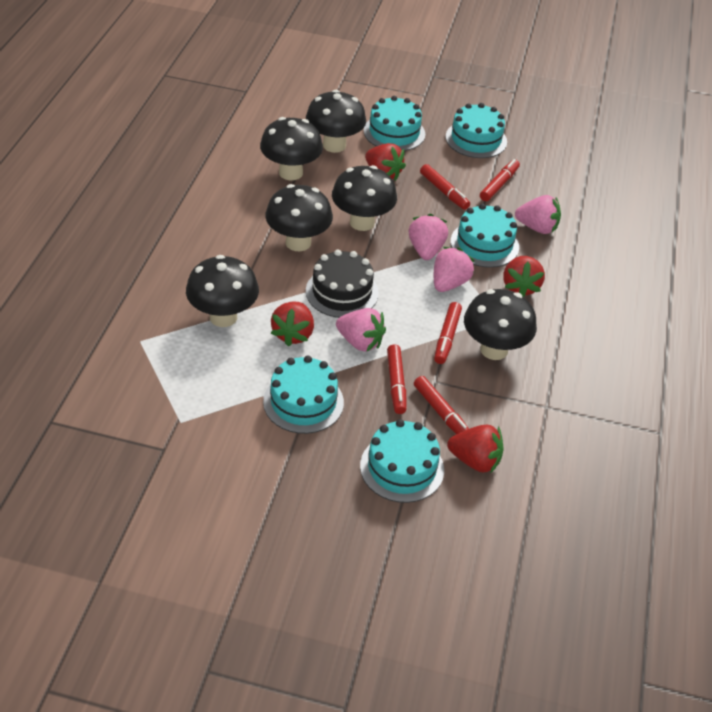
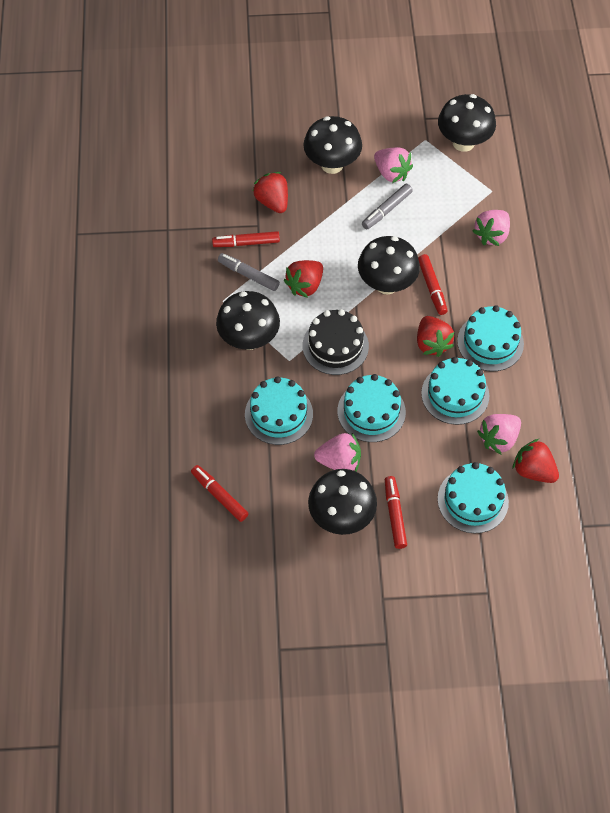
black mushroom: 6 -> 5
grey marker: 0 -> 2
red marker: 5 -> 4

